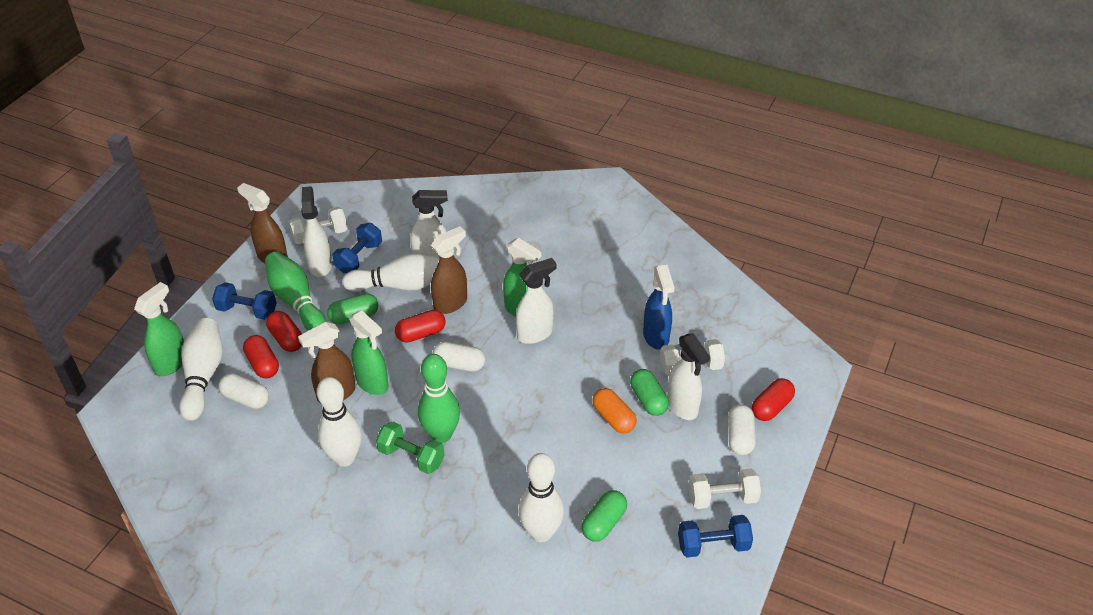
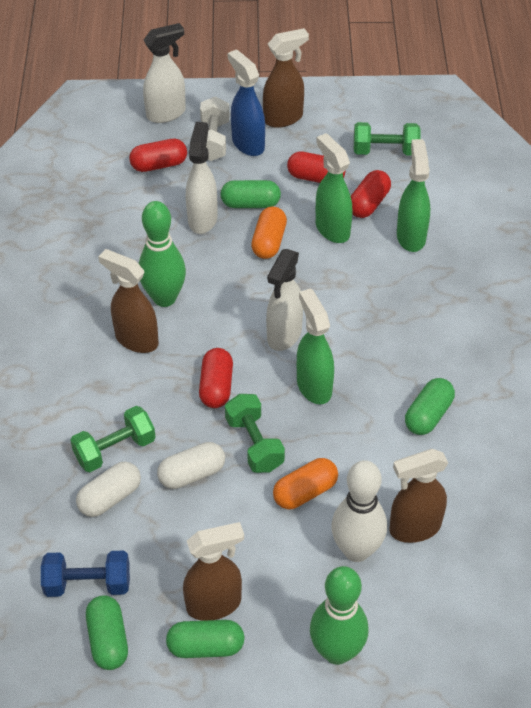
blue dumbbell: 3 -> 1
brown spray bottle: 3 -> 4
green capsule: 3 -> 4
green dumbbell: 1 -> 3
orange capsule: 1 -> 2
white bowling pin: 4 -> 1
white capsule: 3 -> 2
white dumbbell: 3 -> 1
white spray bottle: 4 -> 3

